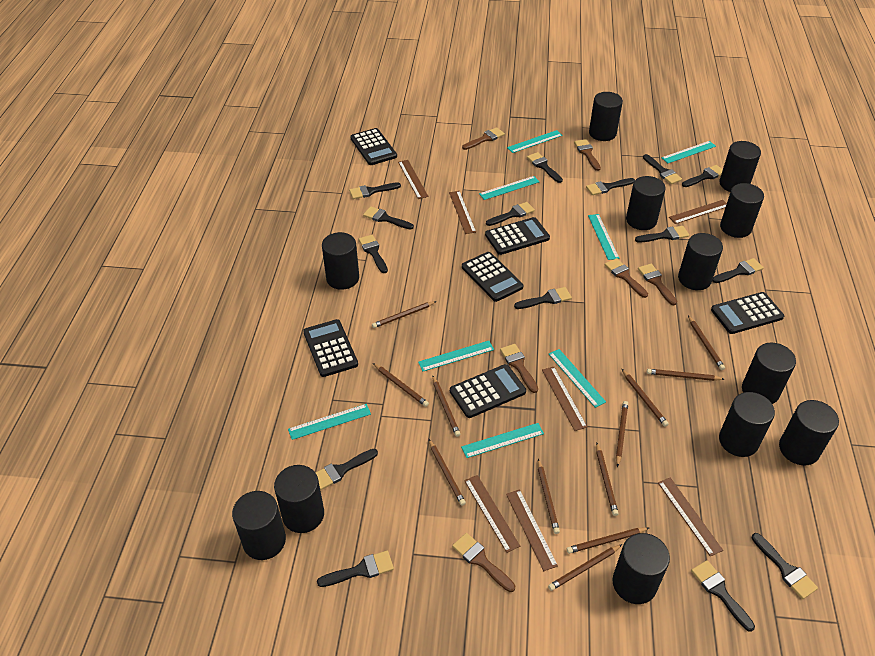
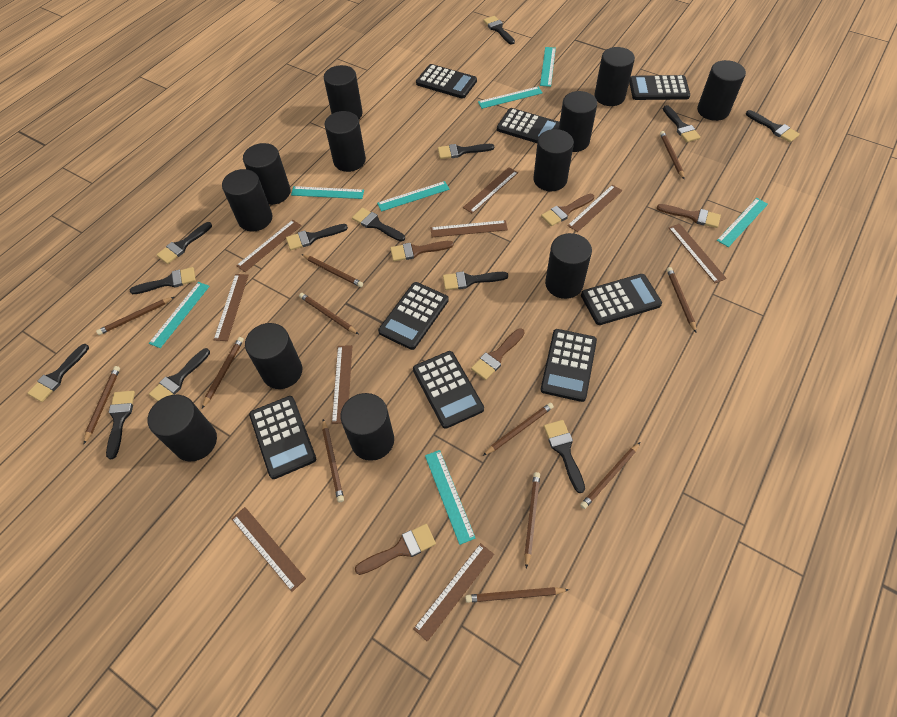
black brush: 15 -> 13
black calculator: 6 -> 8
brown brush: 6 -> 5
brown ruler: 7 -> 9
turquoise ruler: 8 -> 7

